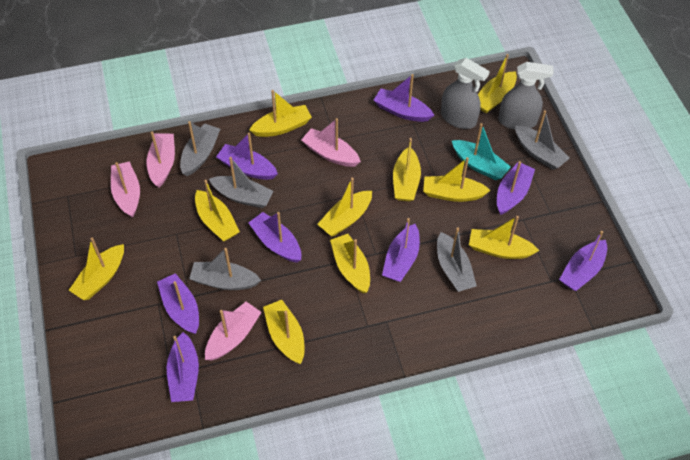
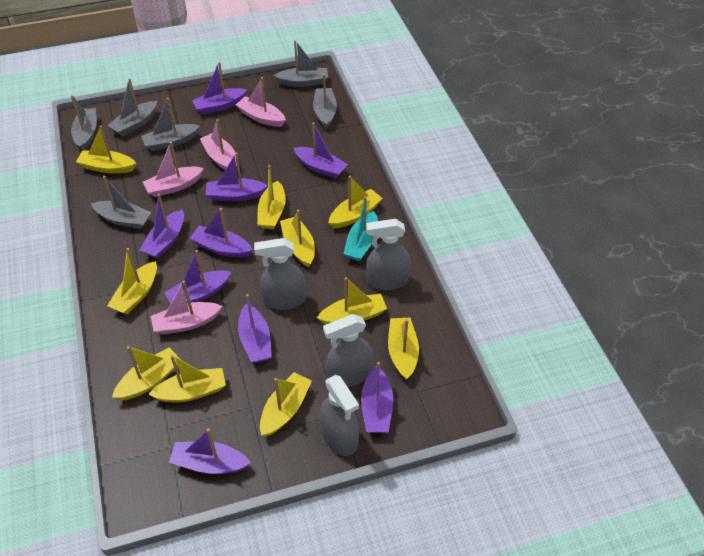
grey boat: 5 -> 6
grey spray bottle: 2 -> 4
purple boat: 8 -> 9

